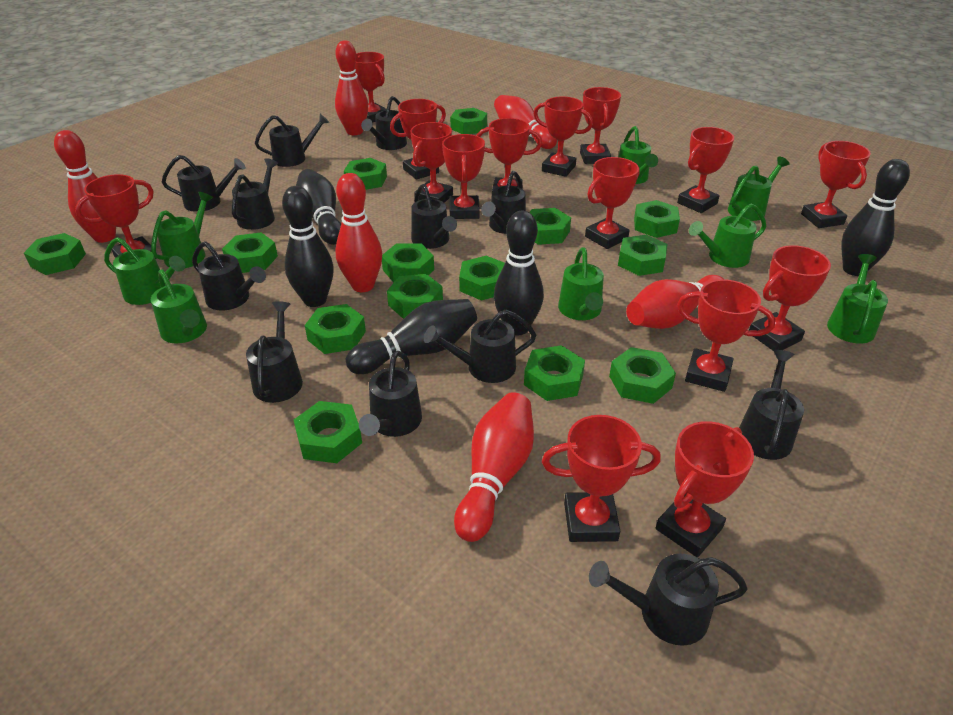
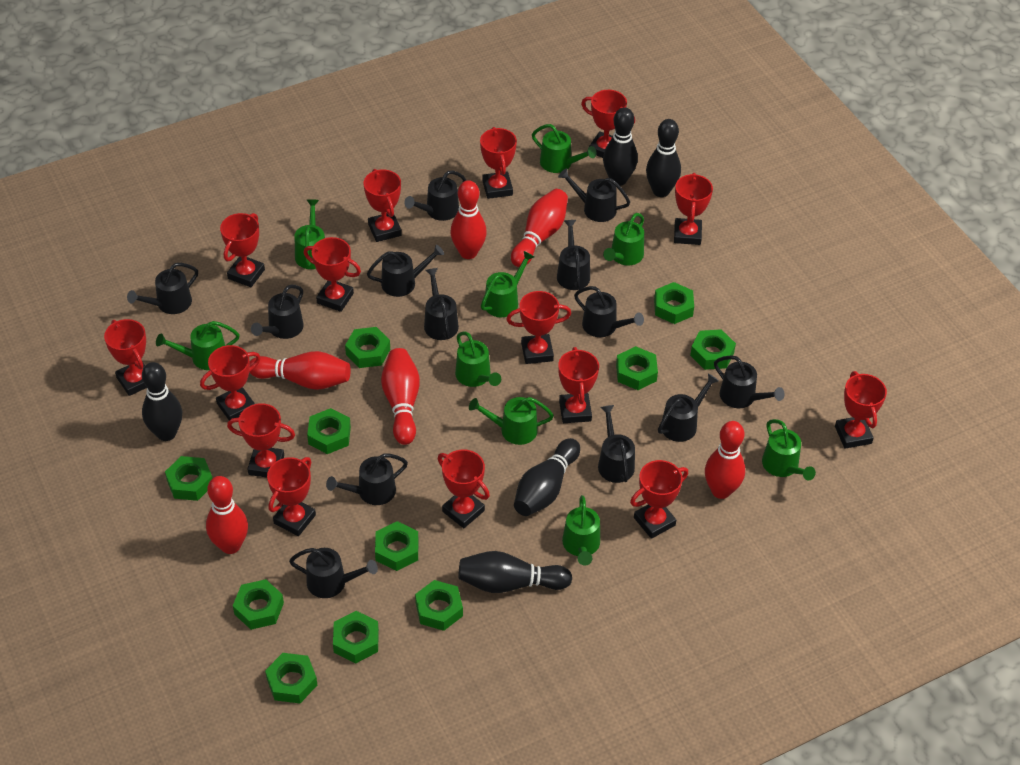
black watering can: 12 -> 13
green nut: 14 -> 11
green watering can: 8 -> 9

